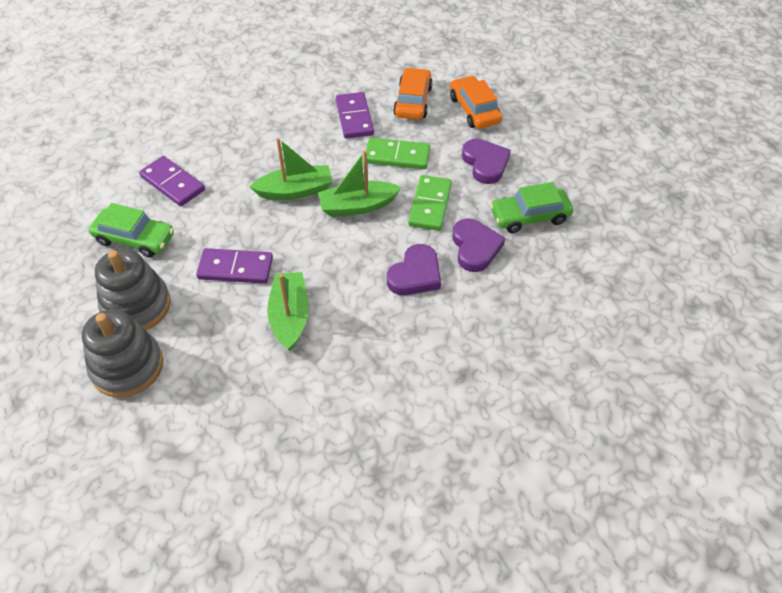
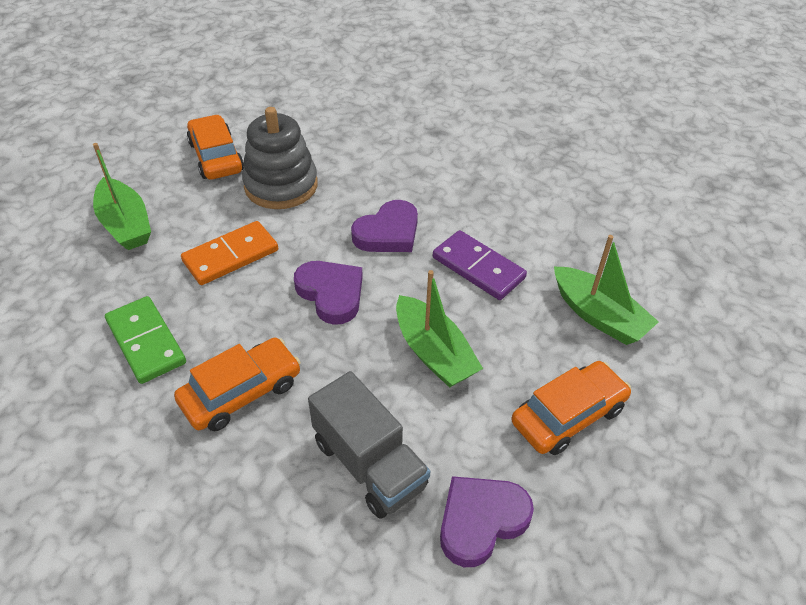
green car: 2 -> 0
green domino: 2 -> 1
grey stacking toy: 2 -> 1
grey truck: 0 -> 1
orange car: 2 -> 3
orange domino: 0 -> 1
purple domino: 3 -> 1

